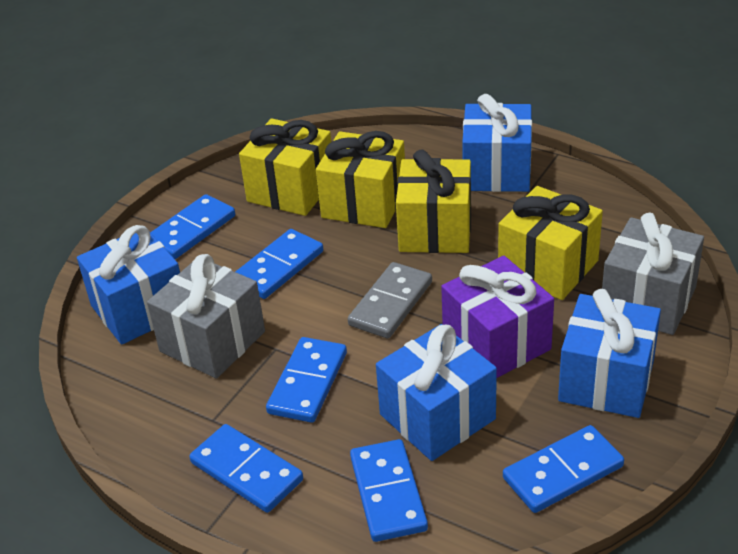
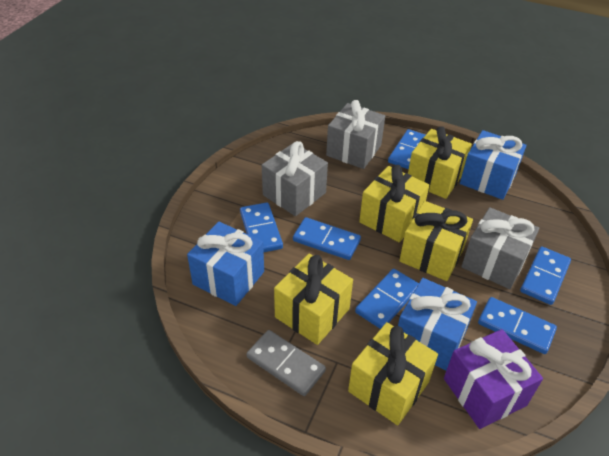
blue gift: 4 -> 3
grey gift: 2 -> 3
yellow gift: 4 -> 5

